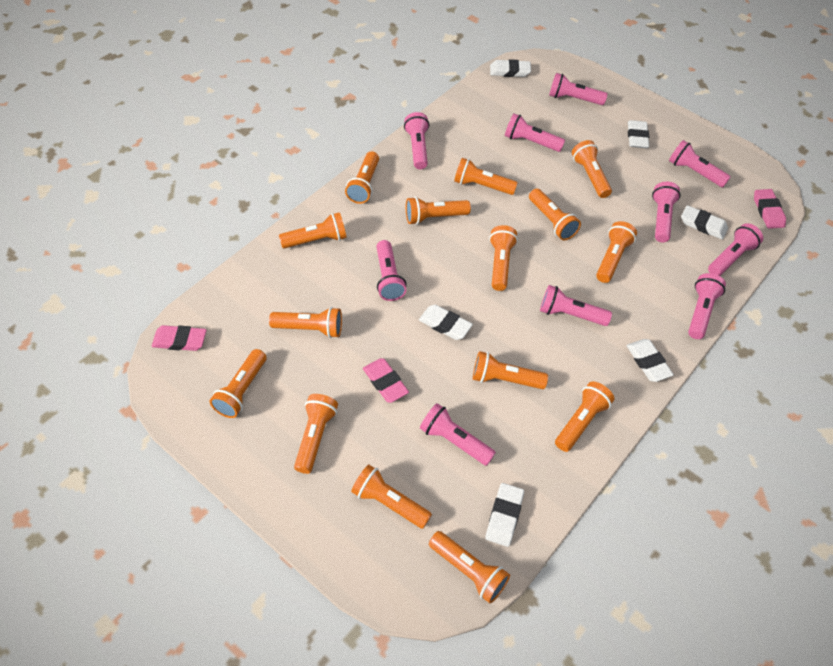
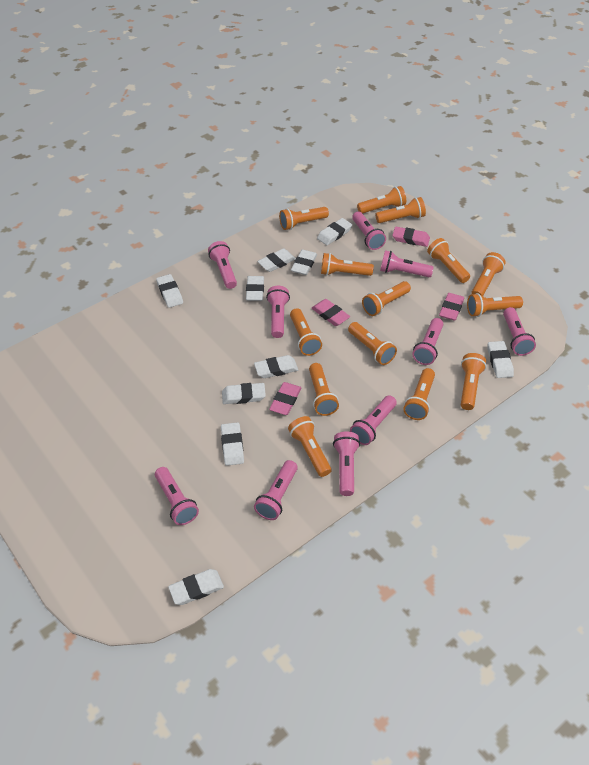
orange flashlight: 15 -> 14
pink eraser: 3 -> 4
white eraser: 6 -> 10

